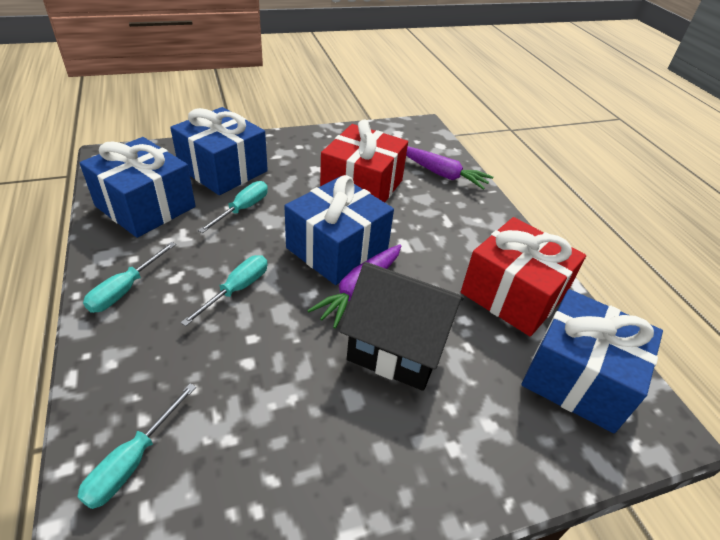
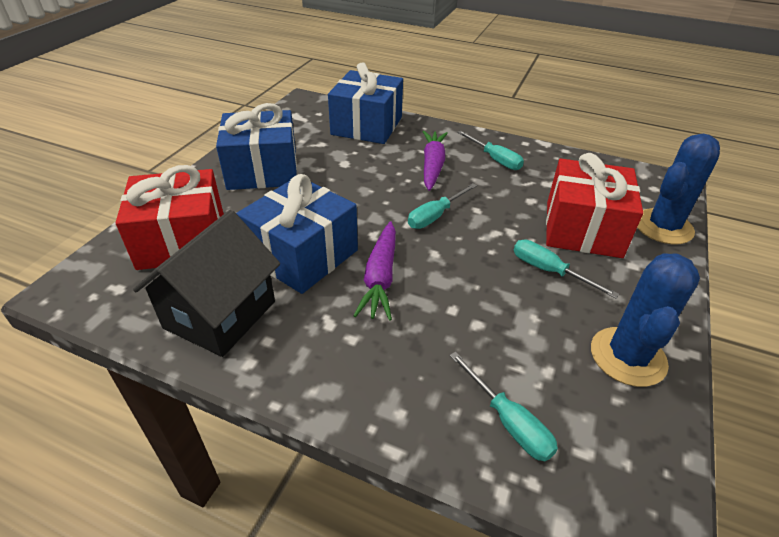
blue cactus: 0 -> 2
blue gift: 4 -> 3

